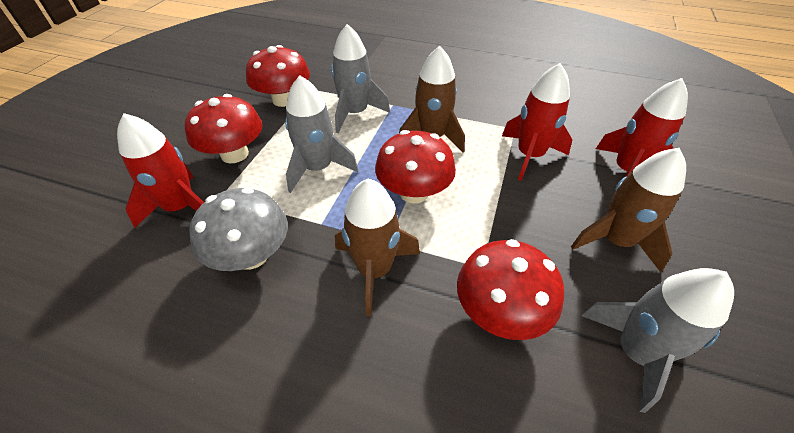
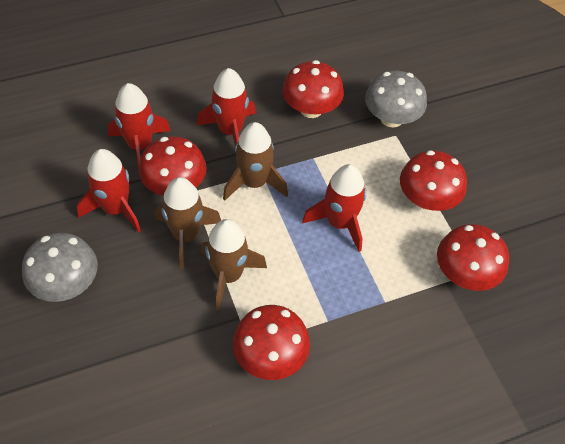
grey mushroom: 1 -> 2
grey rocket: 3 -> 0
red mushroom: 4 -> 5
red rocket: 3 -> 4

